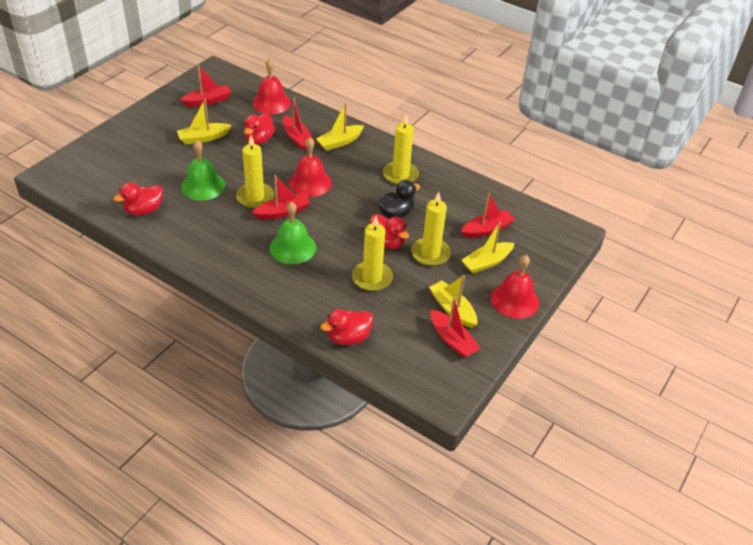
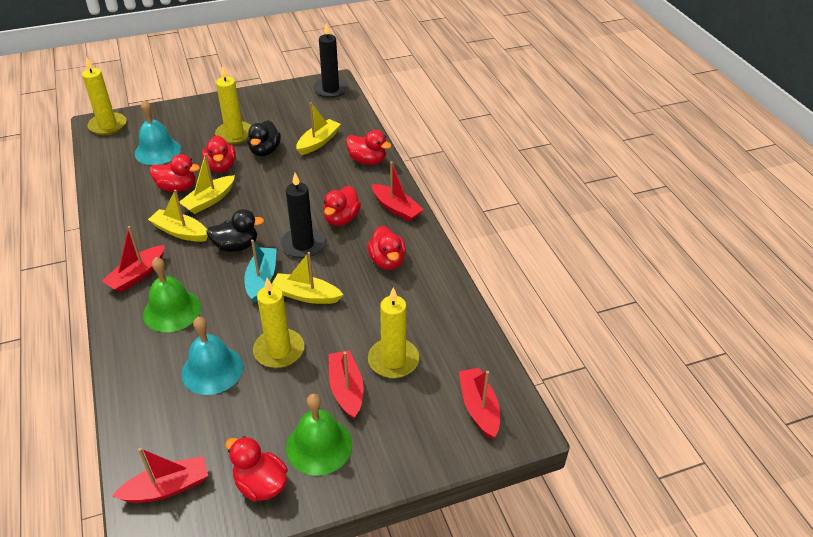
black candle: 0 -> 2
black duck: 1 -> 2
red bell: 3 -> 0
red duck: 4 -> 6
turquoise bell: 0 -> 2
turquoise boat: 0 -> 1

